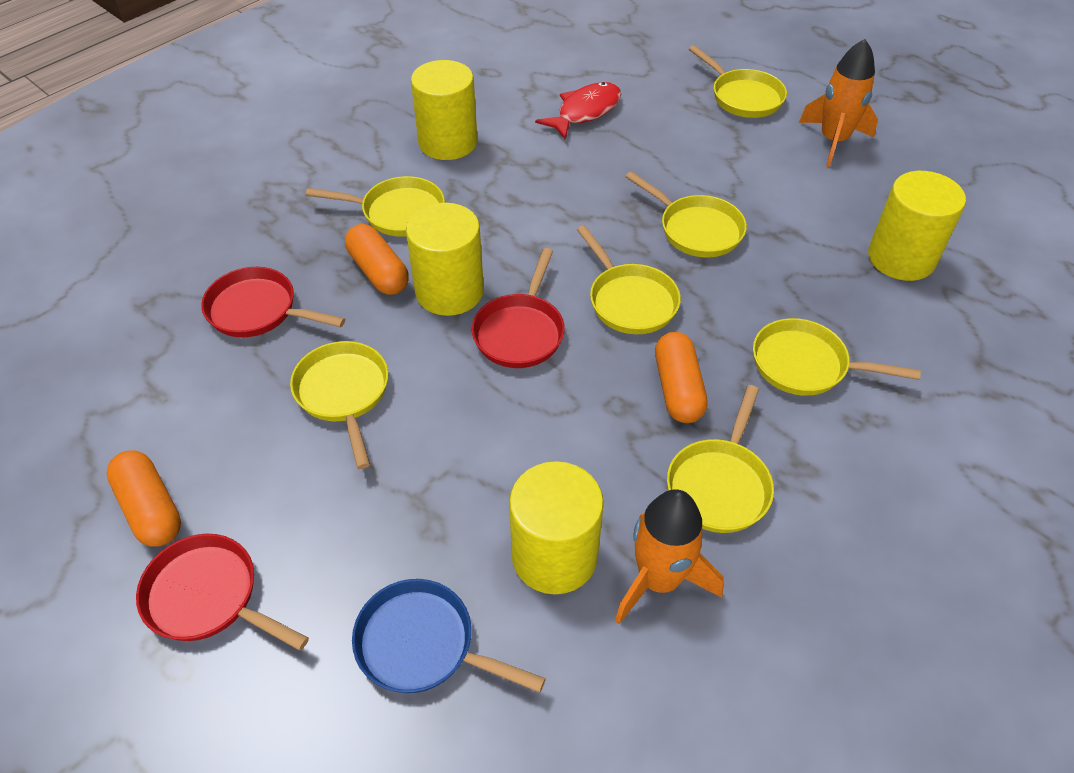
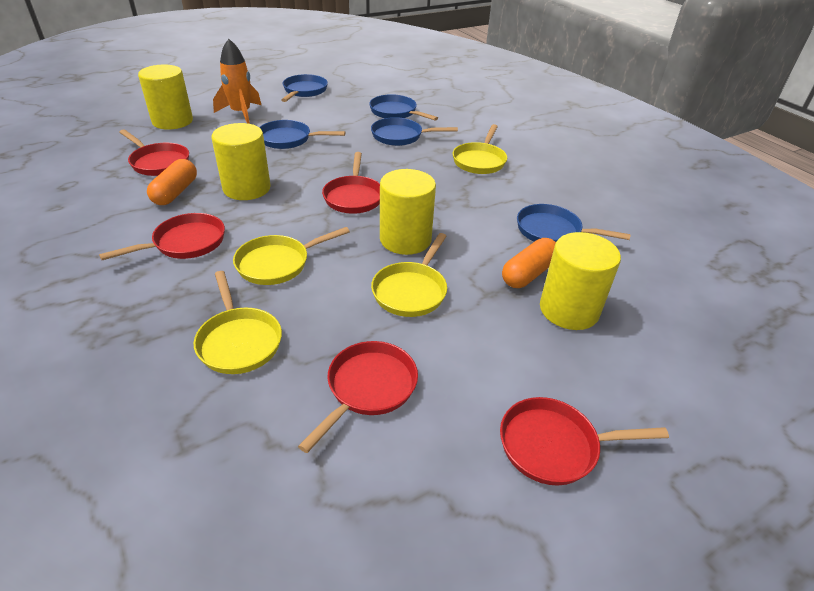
blue pan: 1 -> 5
orange capsule: 3 -> 2
orange rocket: 2 -> 1
red fish: 1 -> 0
red pan: 3 -> 5
yellow pan: 7 -> 4

